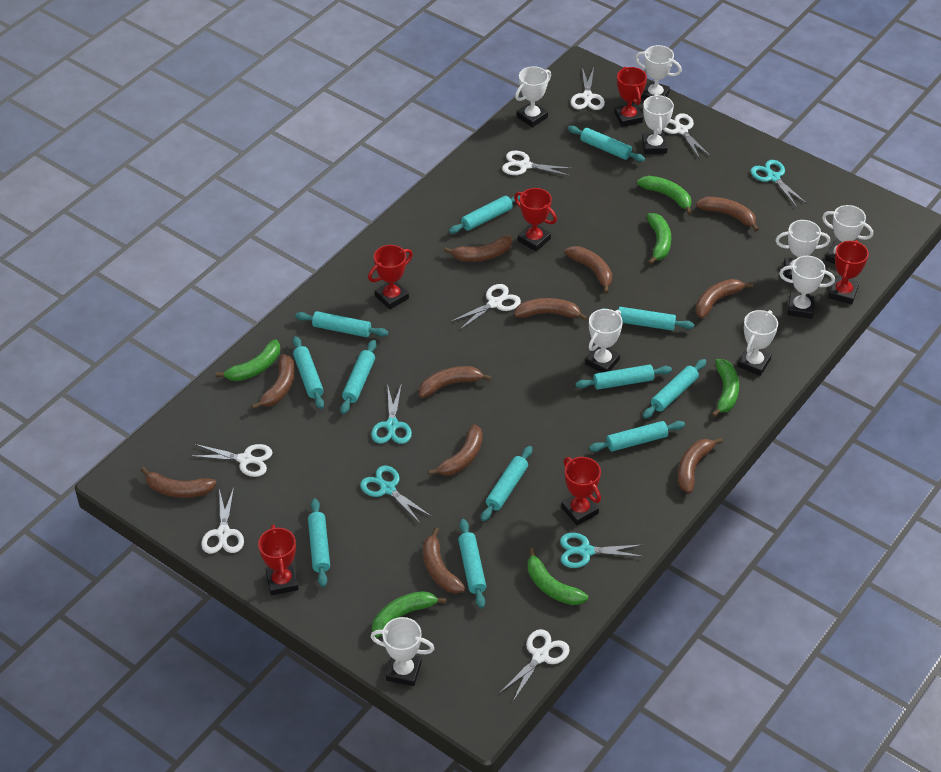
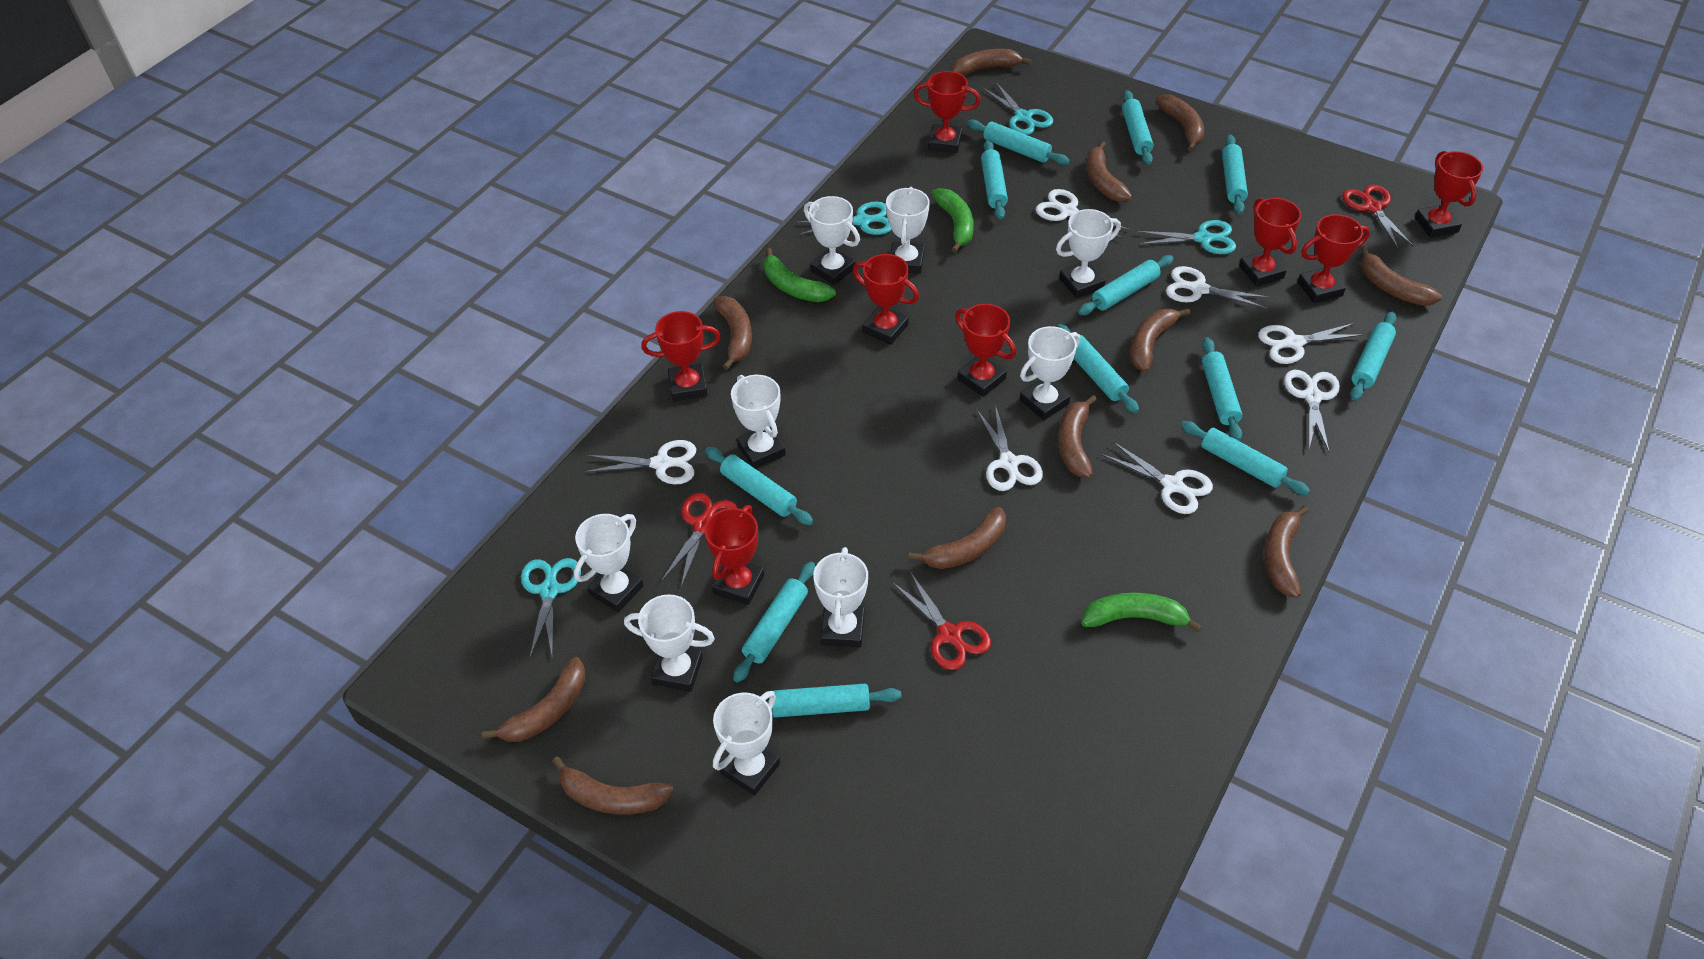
green banana: 6 -> 3
red scissors: 0 -> 3
red trophy: 6 -> 8

